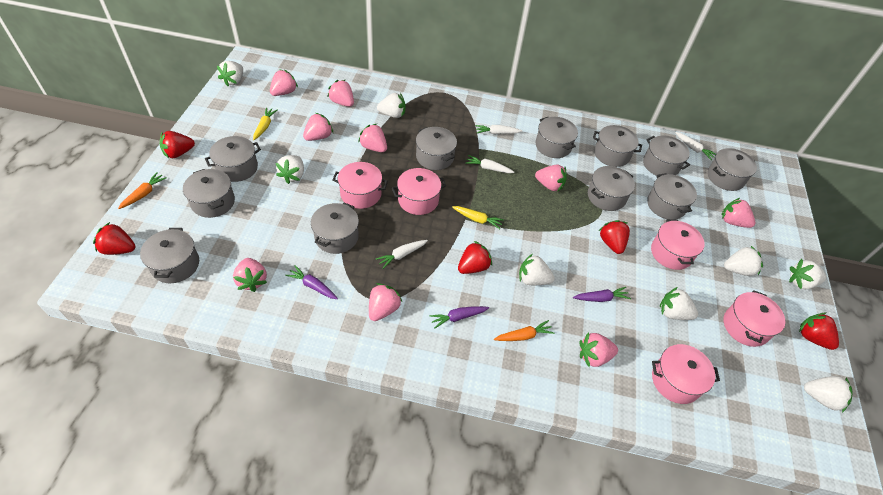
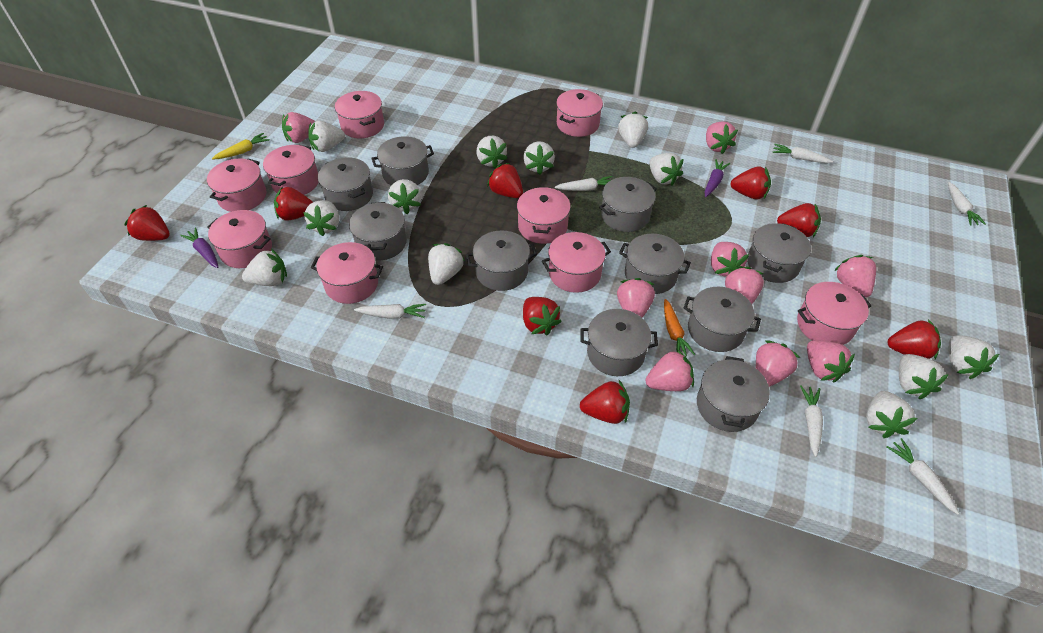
grey pot: 11 -> 10
orange carrot: 2 -> 1
pink pot: 5 -> 9
purple carrot: 3 -> 2
red strawberry: 5 -> 8
white carrot: 4 -> 6
white strawberry: 8 -> 12
yellow carrot: 2 -> 1

